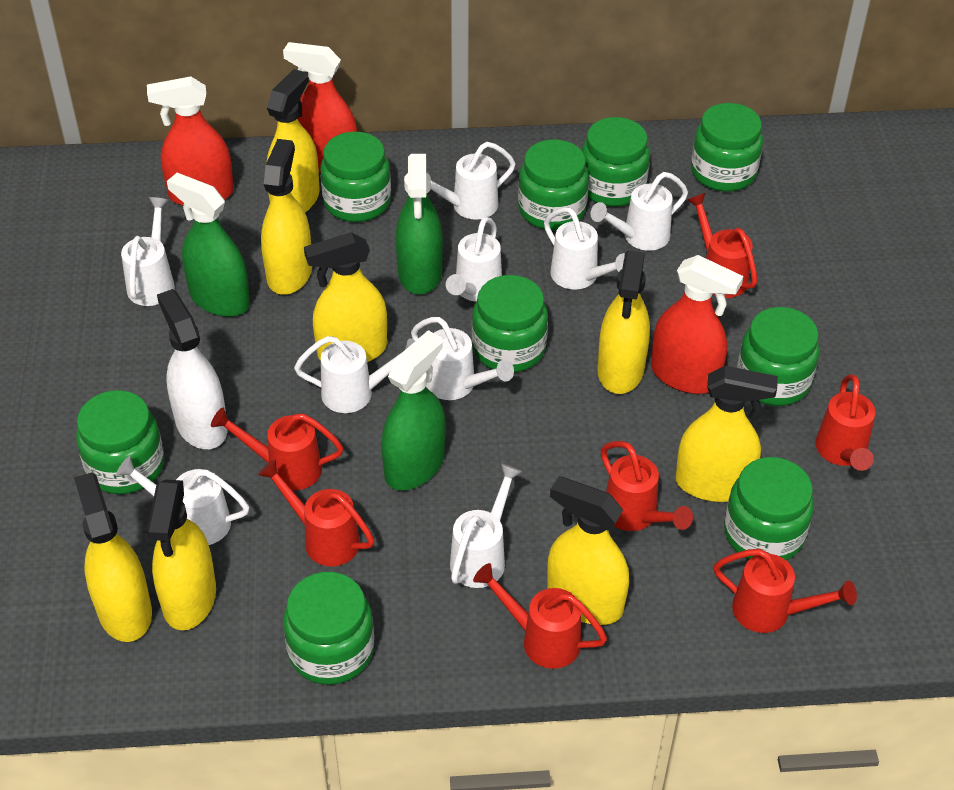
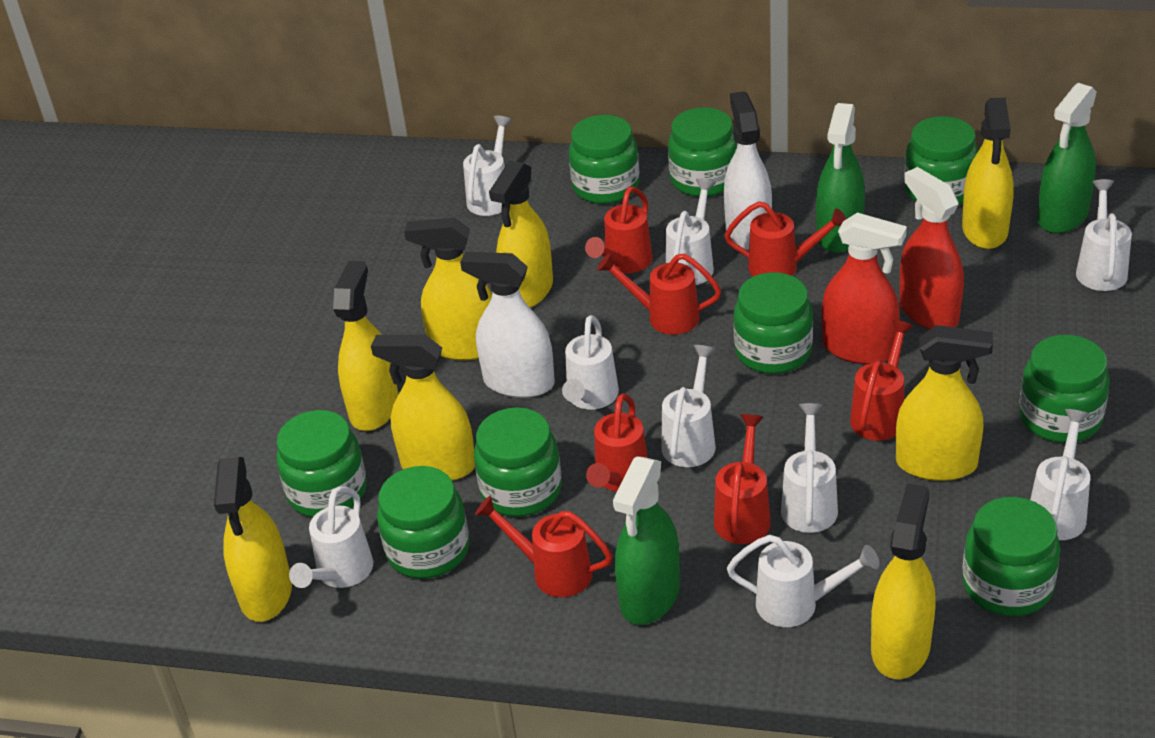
red spray bottle: 3 -> 2
white spray bottle: 1 -> 2

